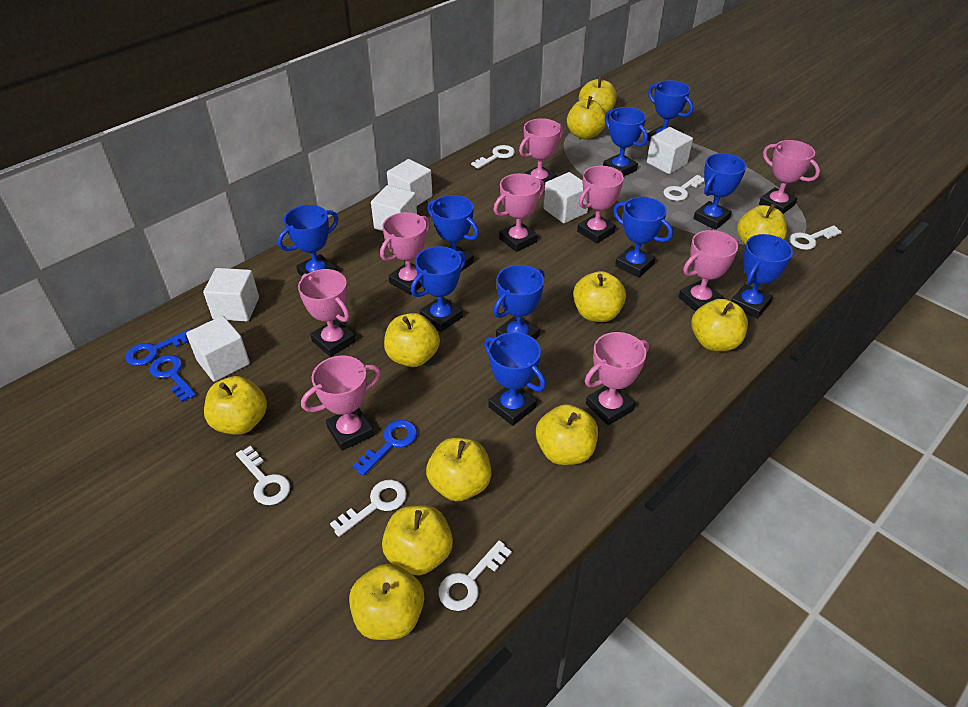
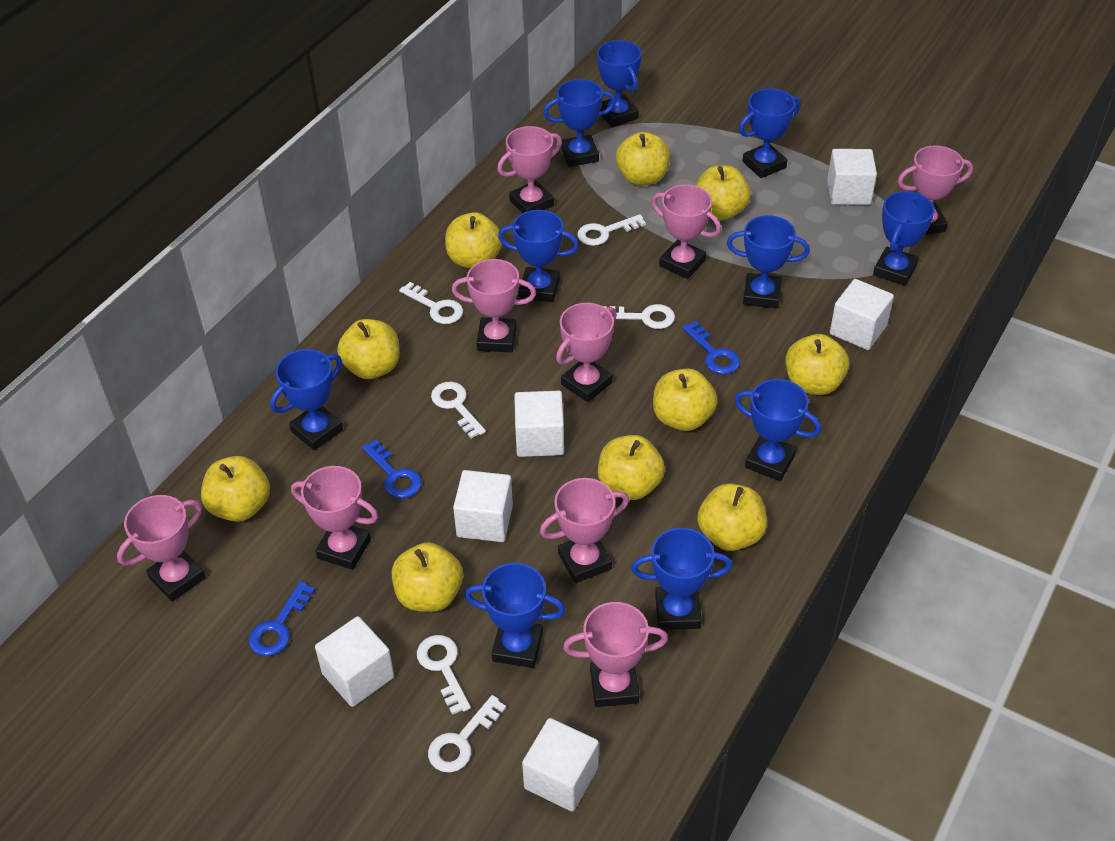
yellow apple: 11 -> 10

